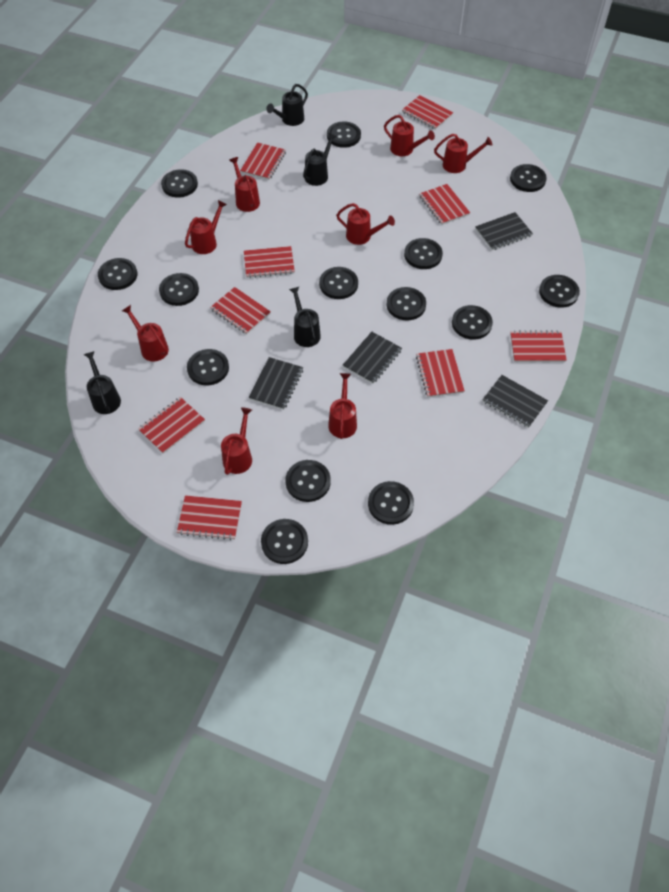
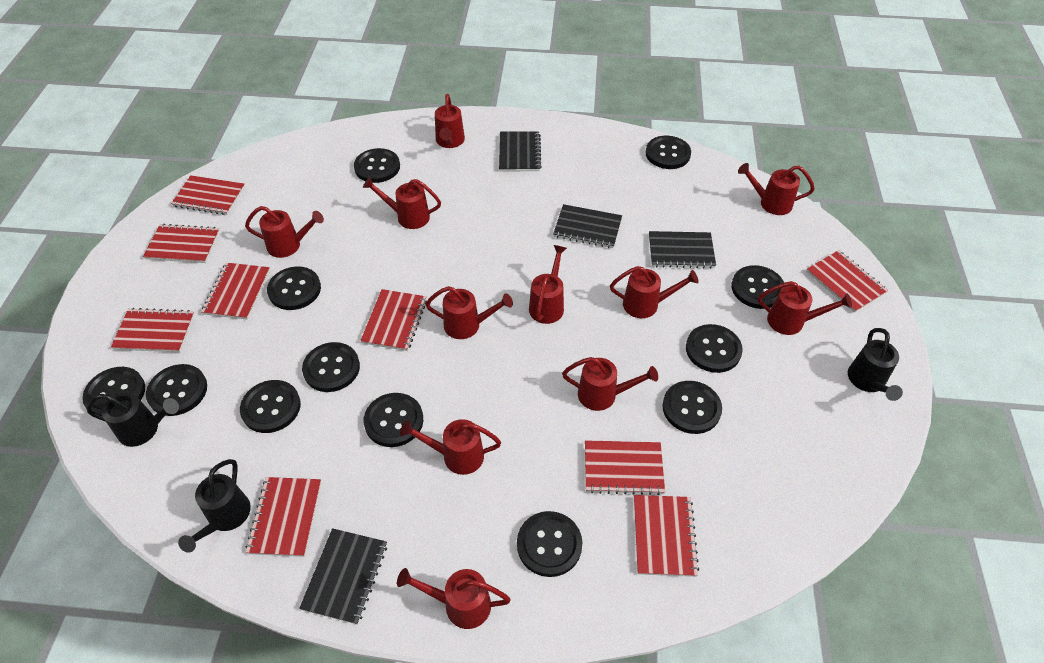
black button: 14 -> 12
black watering can: 4 -> 3
red watering can: 8 -> 11

